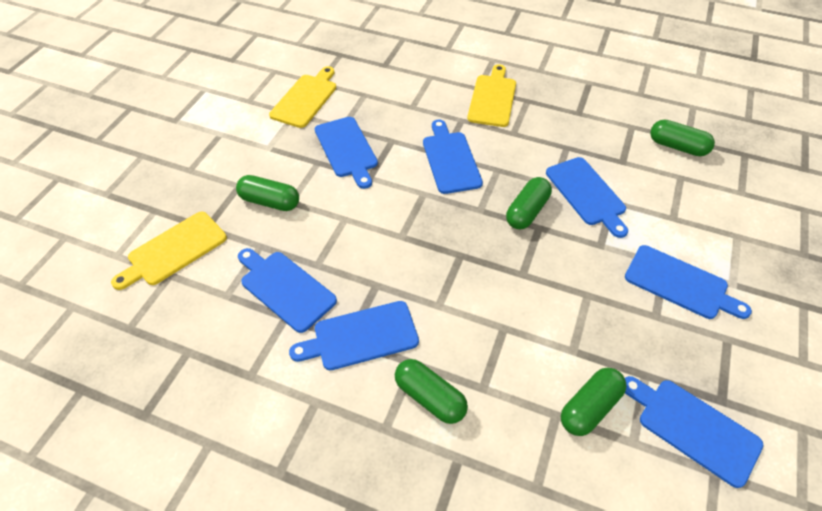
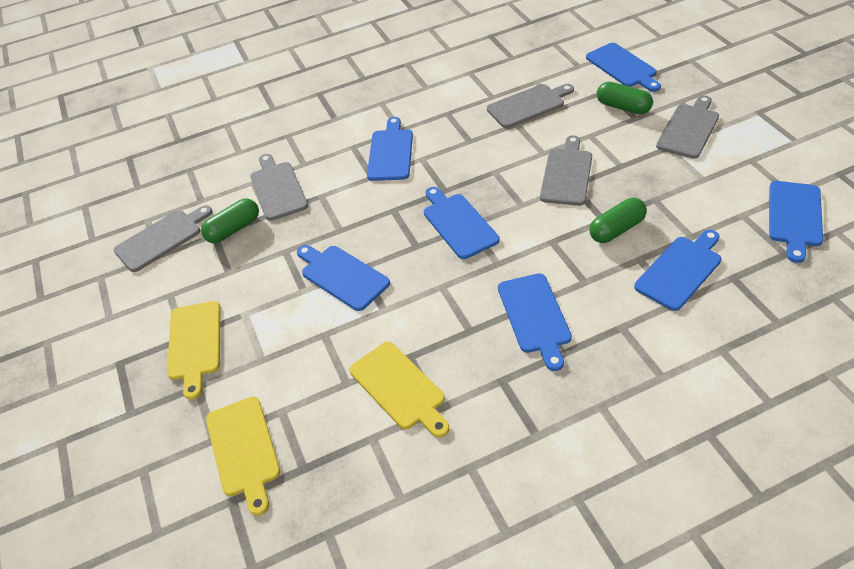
green capsule: 5 -> 3
grey cutting board: 0 -> 5

